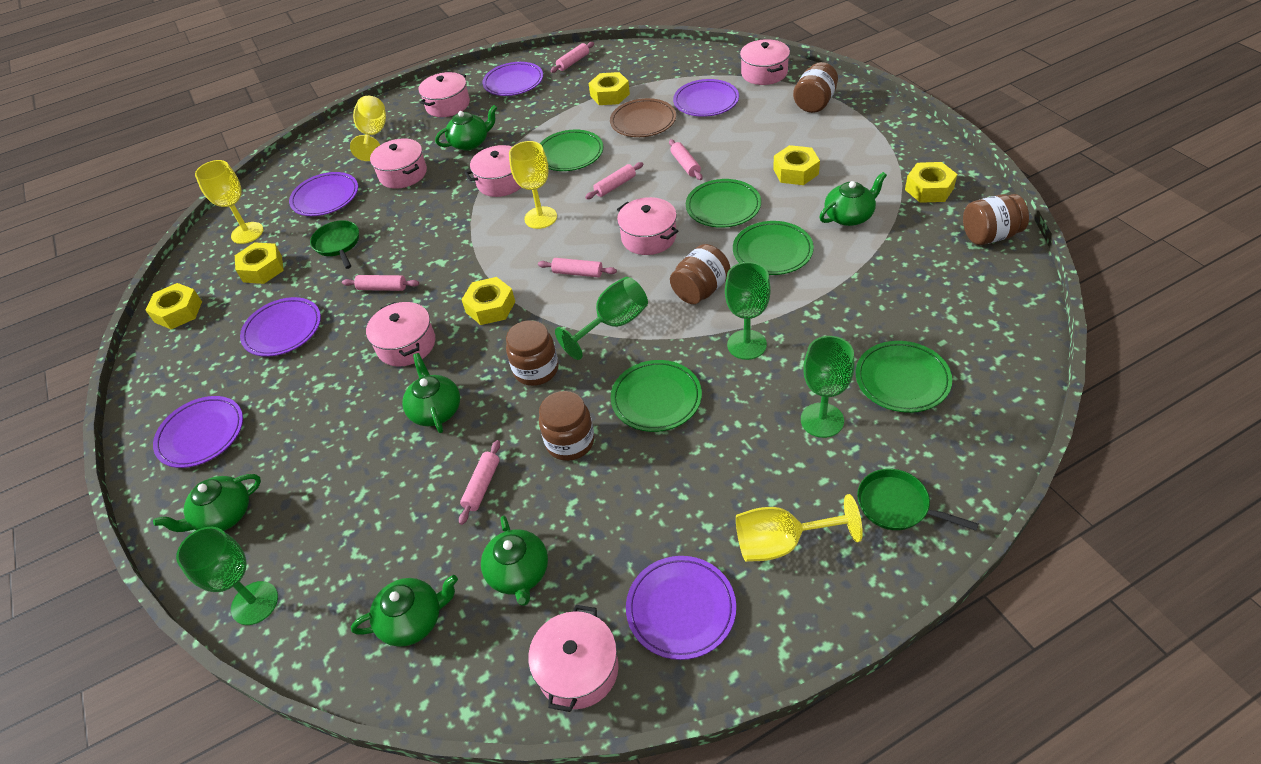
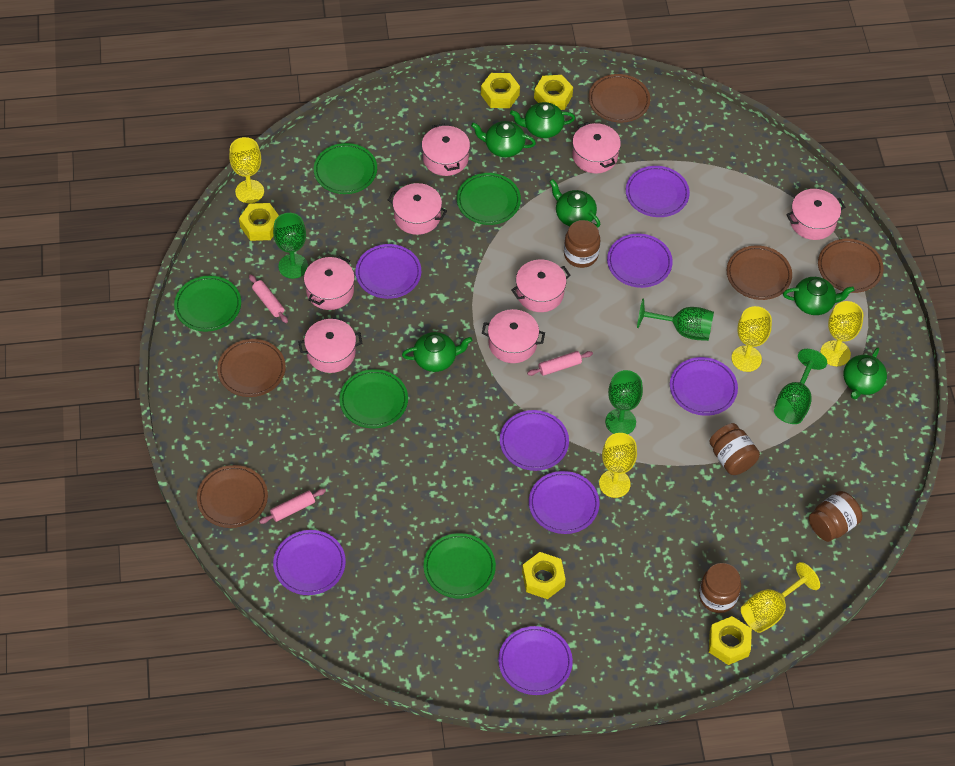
brown jar: 5 -> 4
brown plate: 1 -> 5
green pan: 2 -> 0
pink pot: 7 -> 8
pink rolling pin: 6 -> 3
purple plate: 6 -> 8
yellow goblet: 4 -> 5
yellow nut: 6 -> 5

